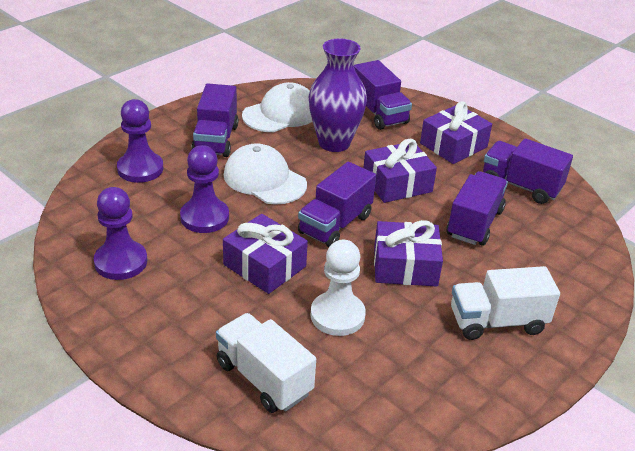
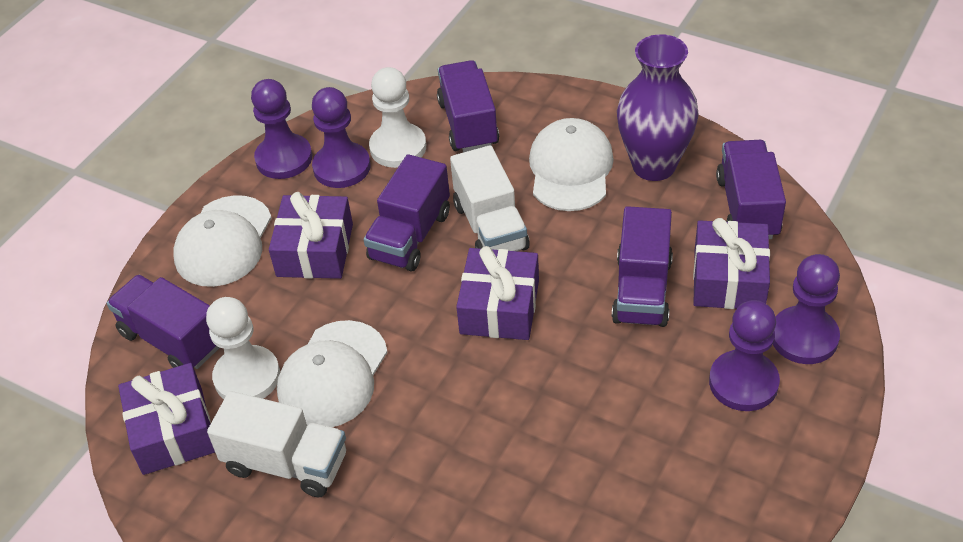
purple pawn: 3 -> 4
white cap: 2 -> 3
white pawn: 1 -> 2

